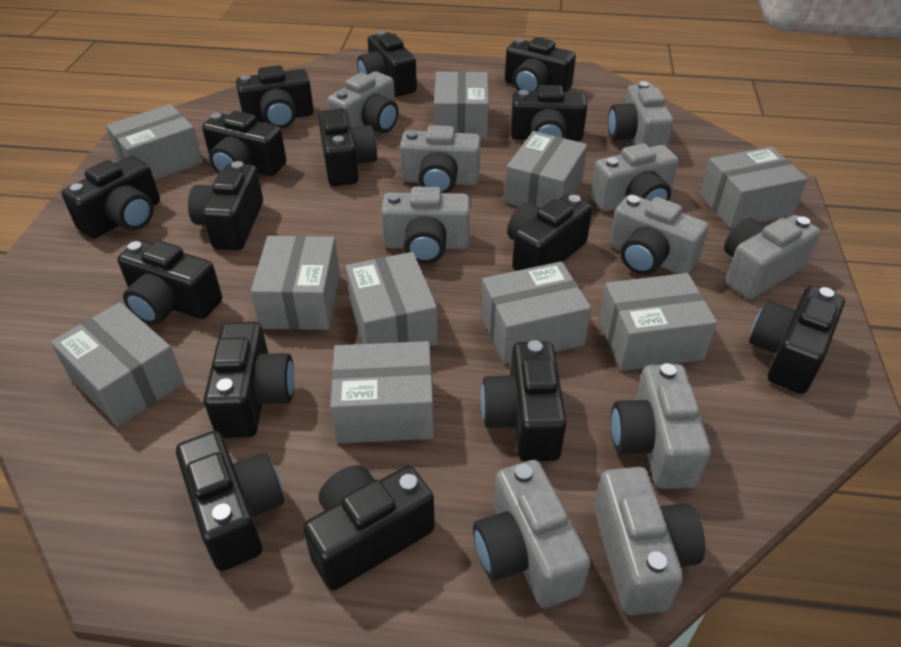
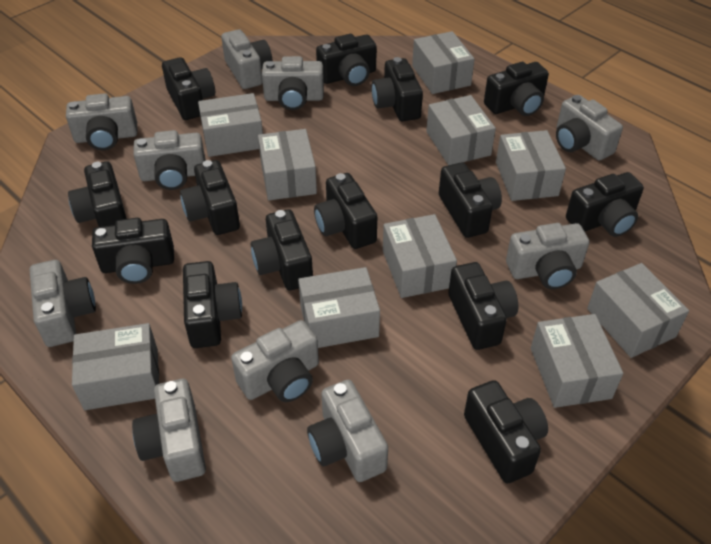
black camera: 15 -> 14

